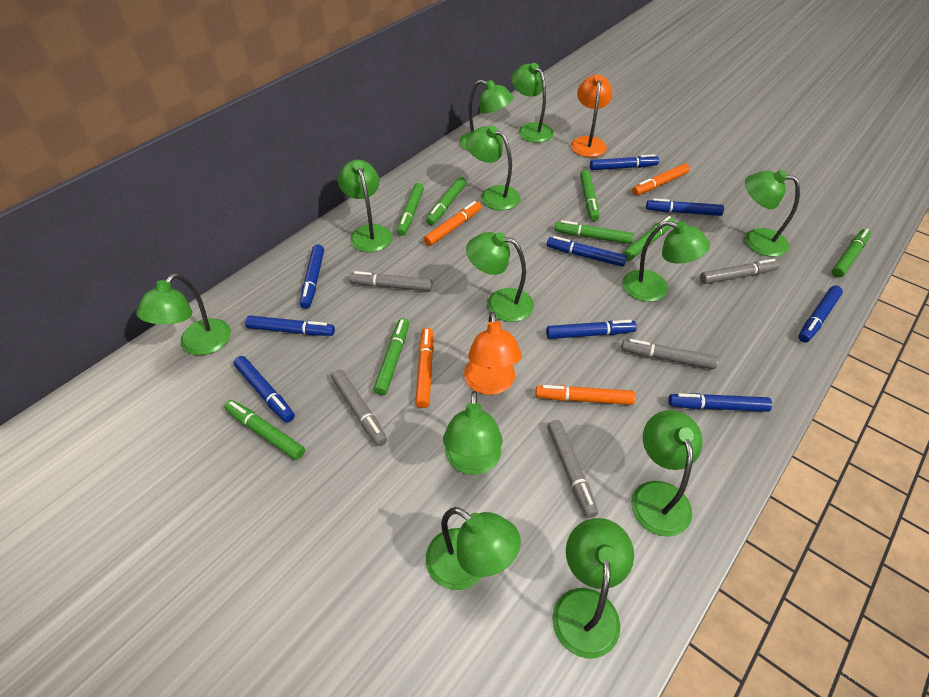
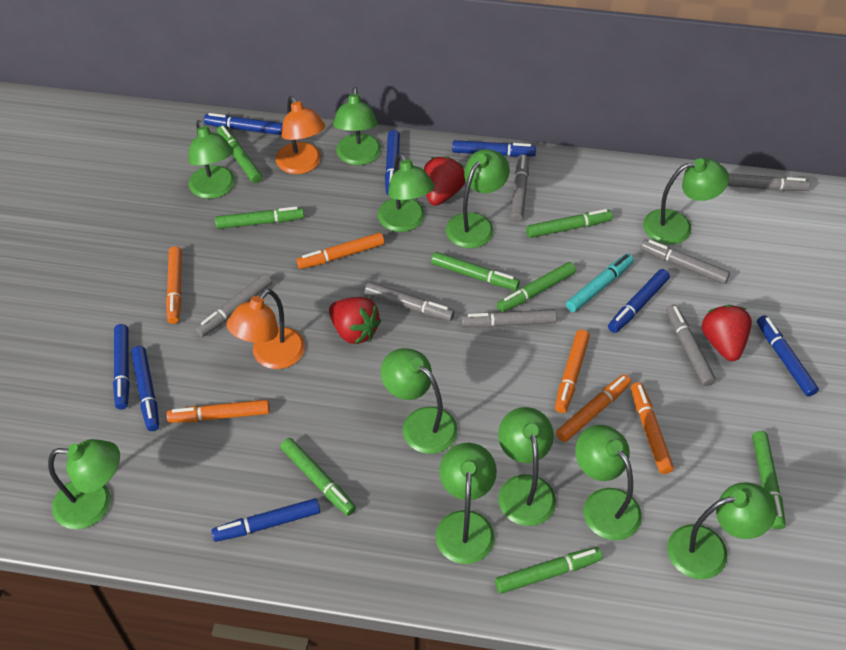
blue marker: 9 -> 8
green lamp: 12 -> 11
grey marker: 5 -> 7
orange marker: 4 -> 6
red strawberry: 0 -> 3
turquoise marker: 0 -> 1

